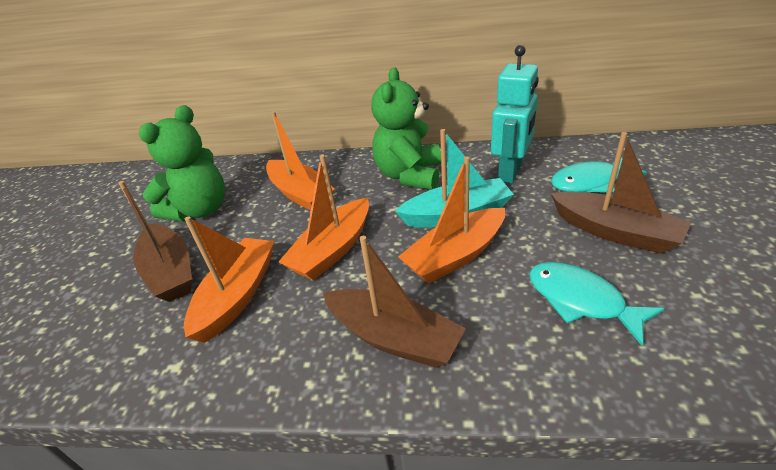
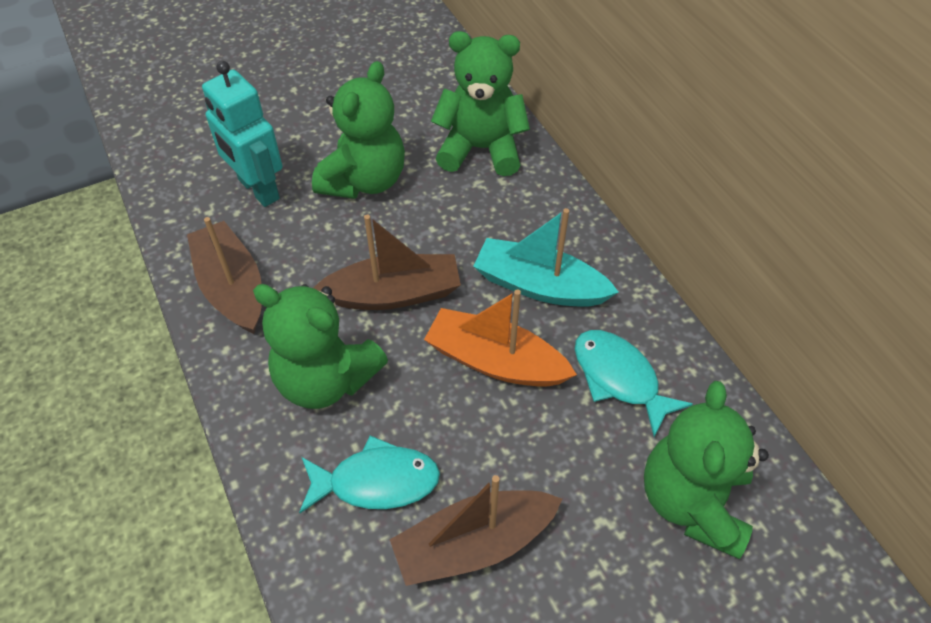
green teddy bear: 2 -> 4
orange boat: 4 -> 1

